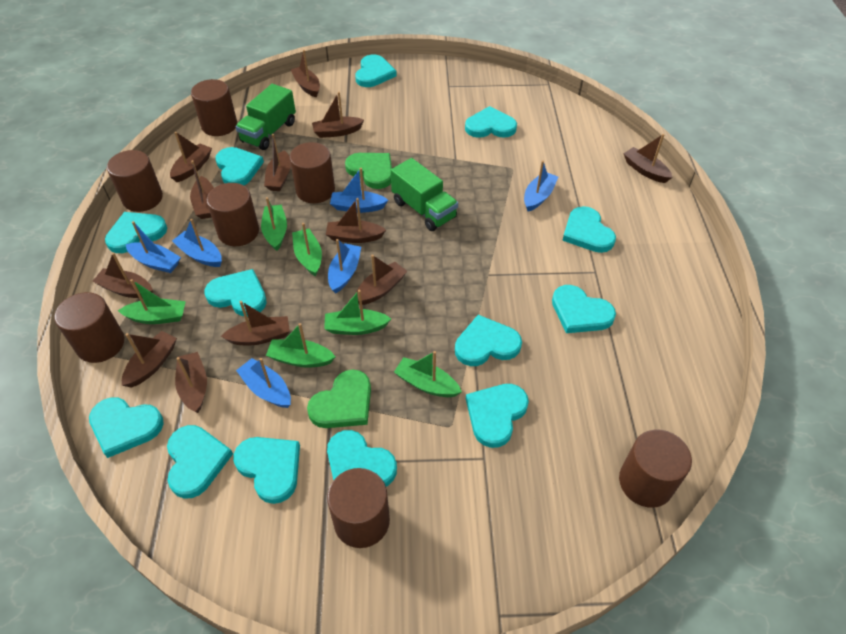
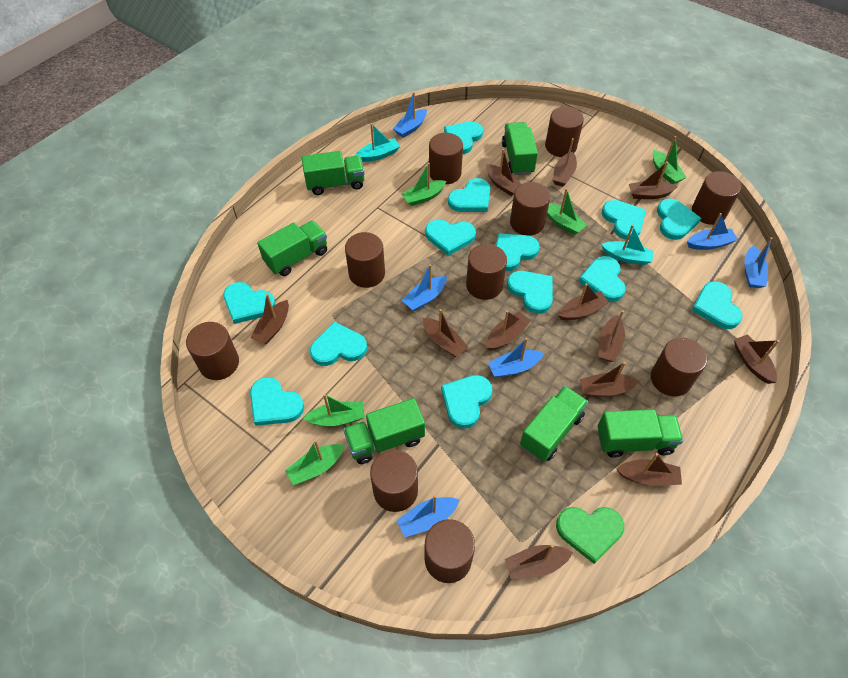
brown cylinder: 7 -> 10
green boat: 6 -> 5
green heart: 2 -> 1
green truck: 2 -> 6
turquoise boat: 0 -> 2

